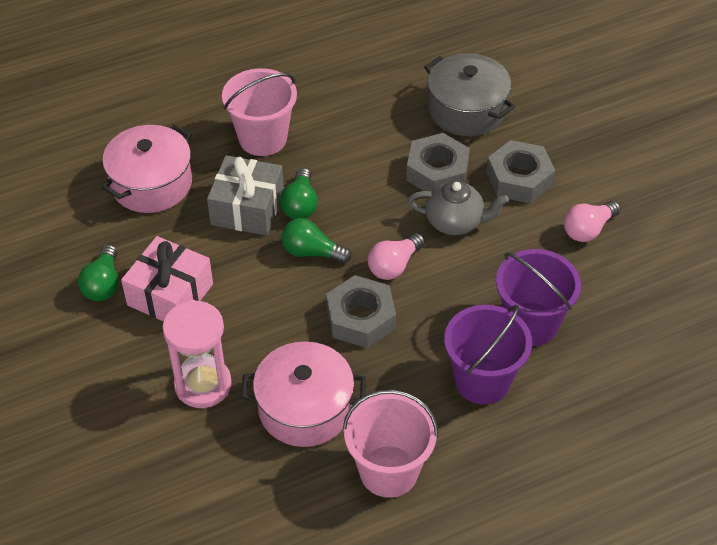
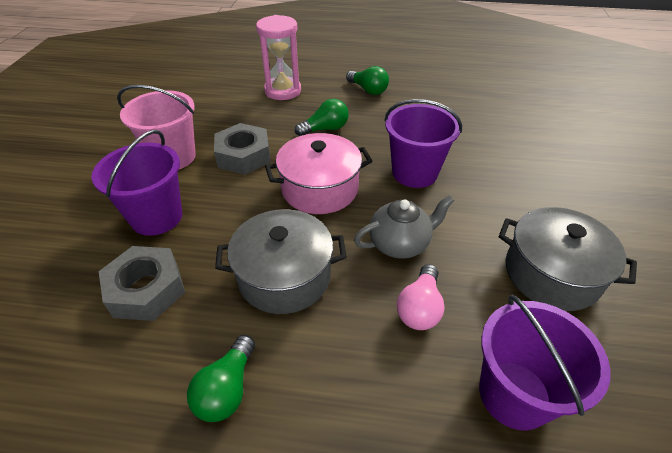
grey gift: 1 -> 0
grey nut: 3 -> 2
grey pot: 1 -> 2
pink bucket: 2 -> 1
pink gift: 1 -> 0
pink light bulb: 2 -> 1
pink pot: 2 -> 1
purple bucket: 2 -> 3

